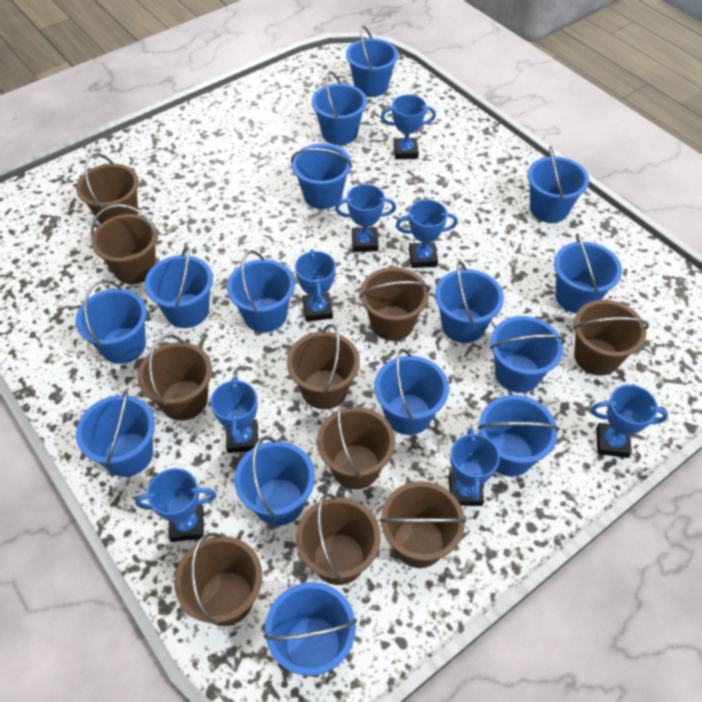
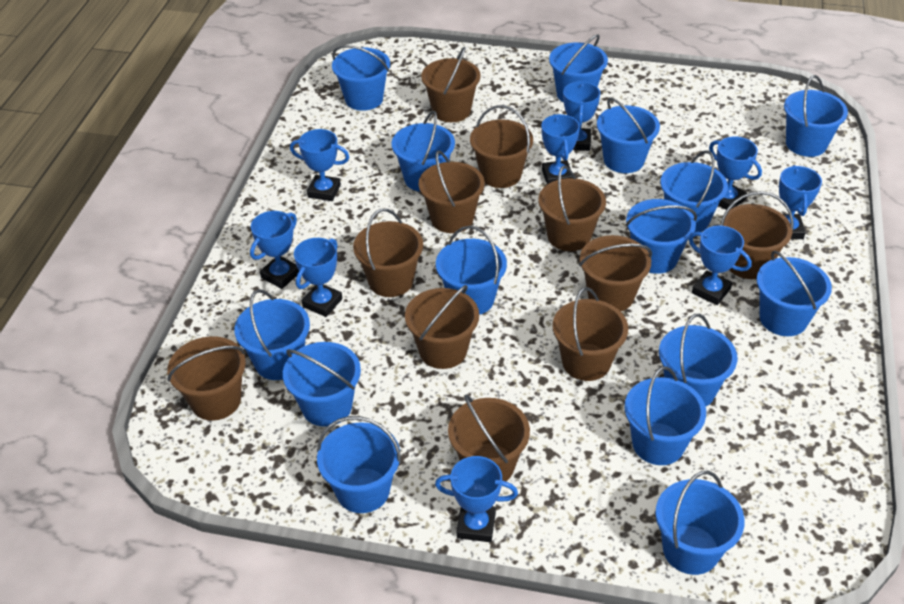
blue trophy: 8 -> 9
brown bucket: 10 -> 11

